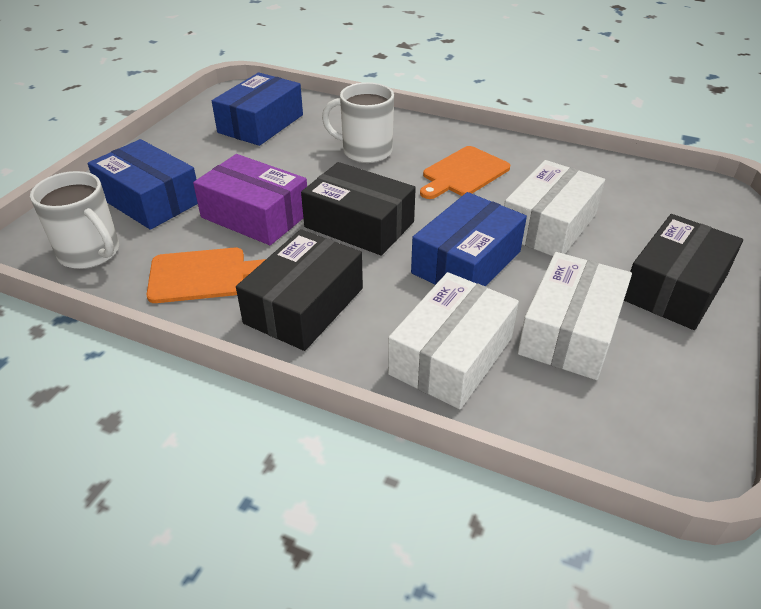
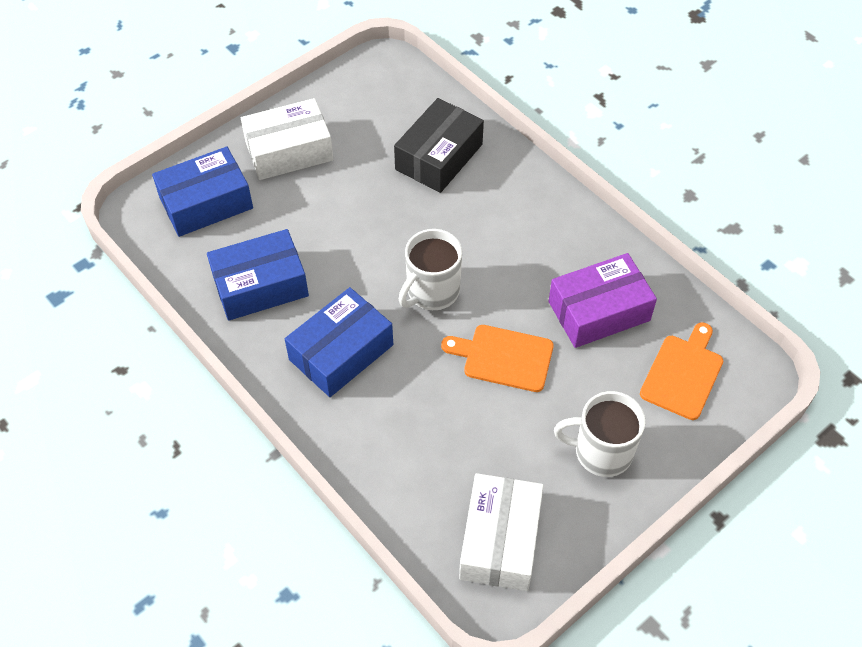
black box: 3 -> 1
white box: 3 -> 2

